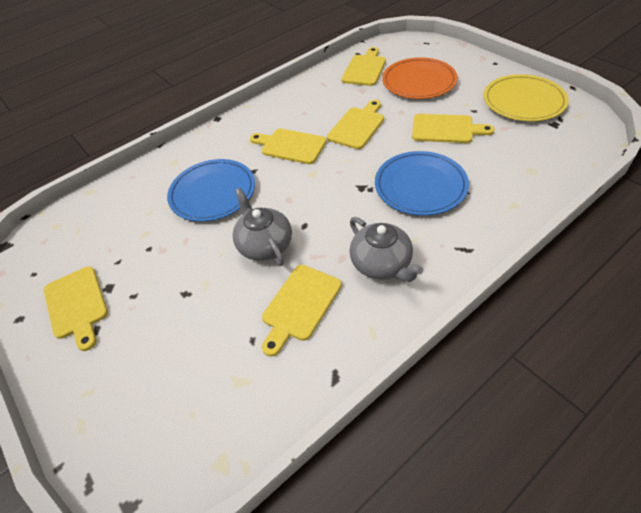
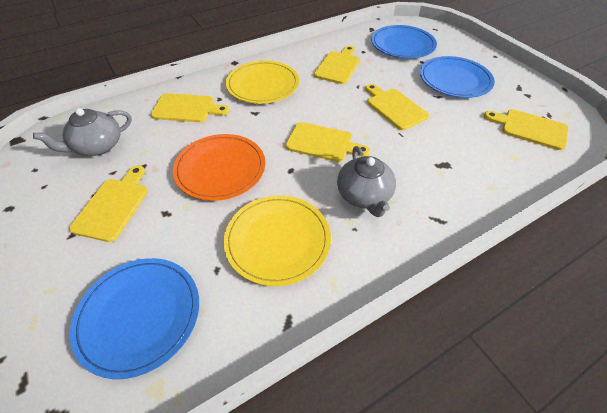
blue plate: 2 -> 3
yellow plate: 1 -> 2

